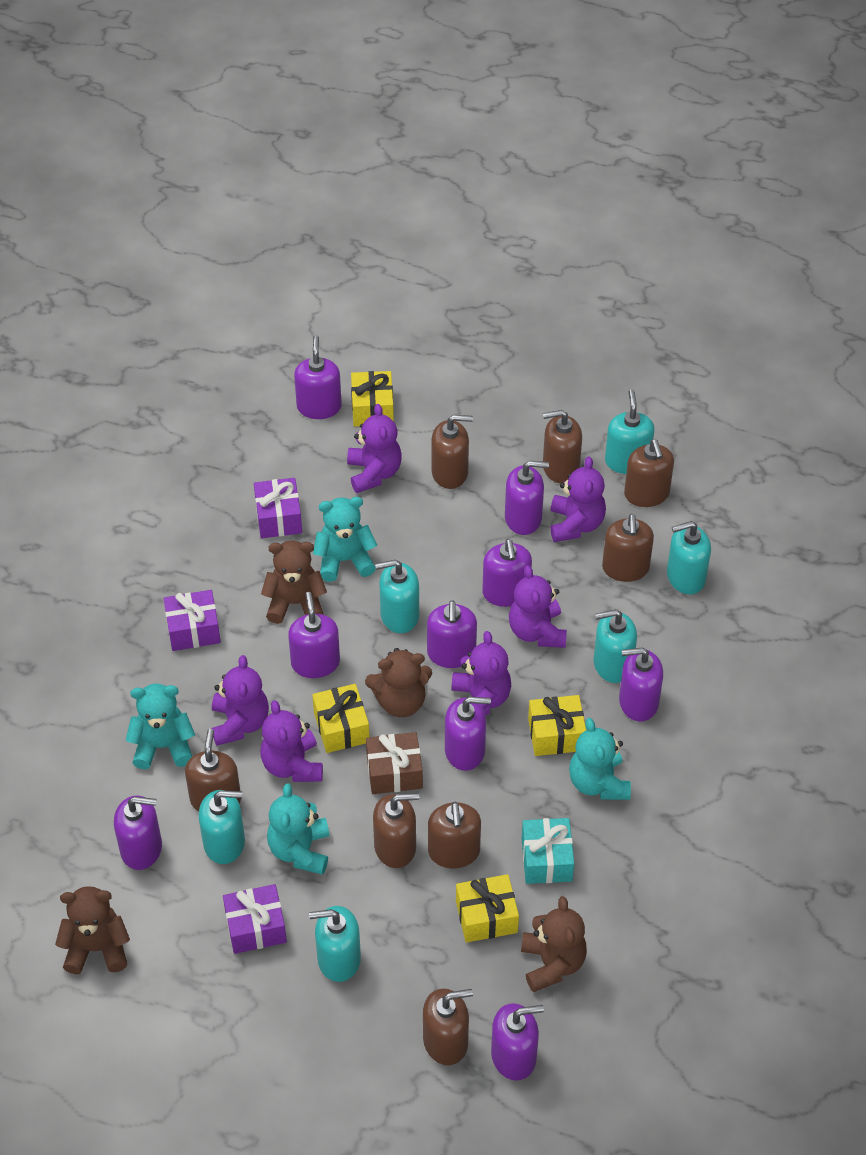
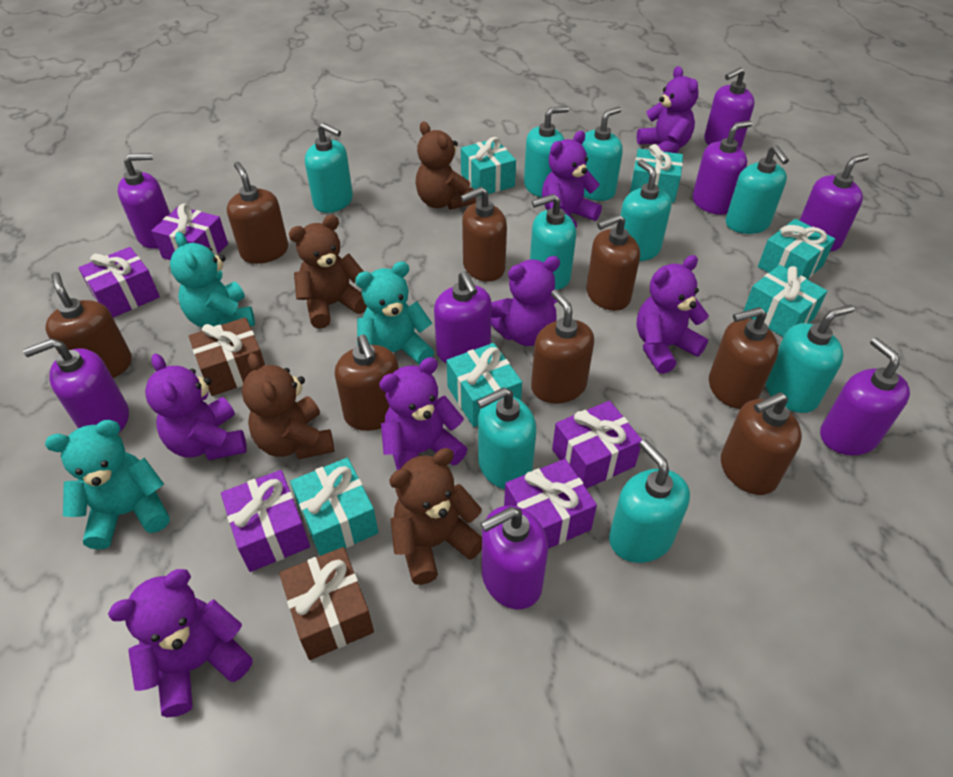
brown gift: 1 -> 2
purple gift: 3 -> 5
purple soap dispenser: 9 -> 8
purple teddy bear: 6 -> 7
turquoise gift: 1 -> 6
turquoise soap dispenser: 6 -> 9
turquoise teddy bear: 4 -> 3
yellow gift: 4 -> 0

